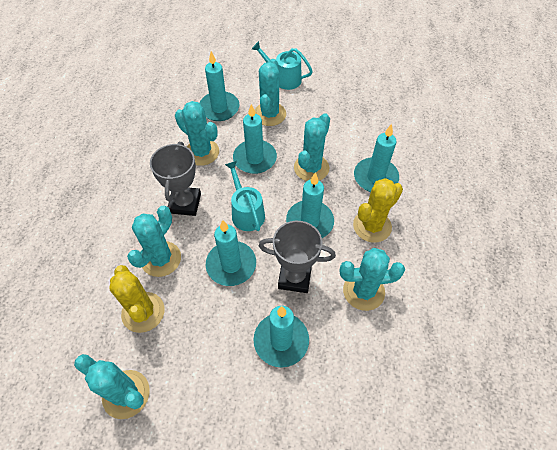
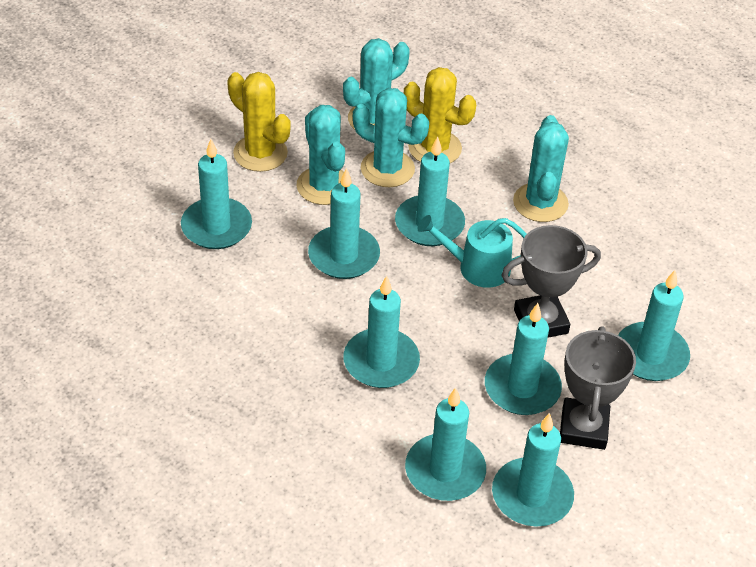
turquoise cactus: 6 -> 4
turquoise candle: 6 -> 8
turquoise watering can: 2 -> 1

